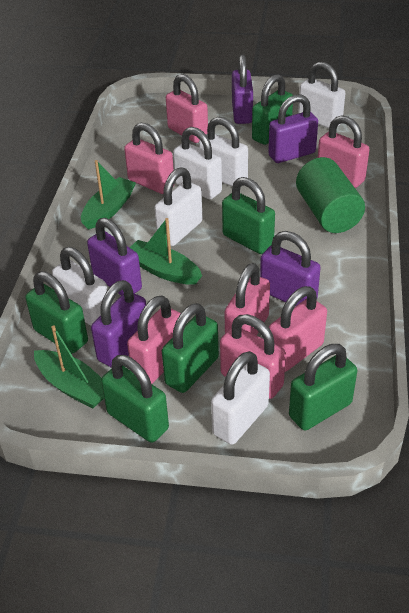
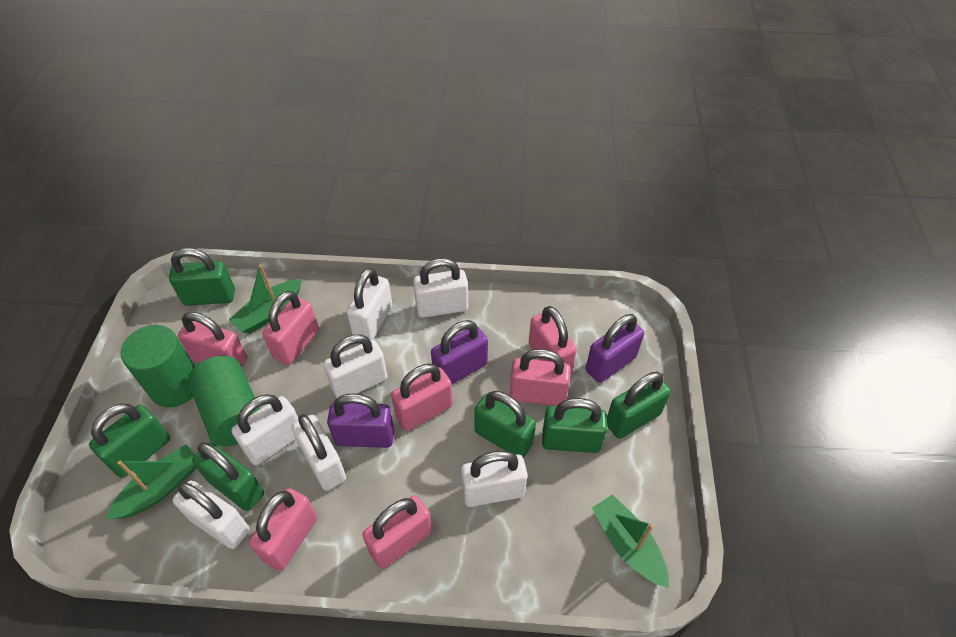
green cylinder: 1 -> 2
purple padlock: 5 -> 3
white padlock: 6 -> 7

